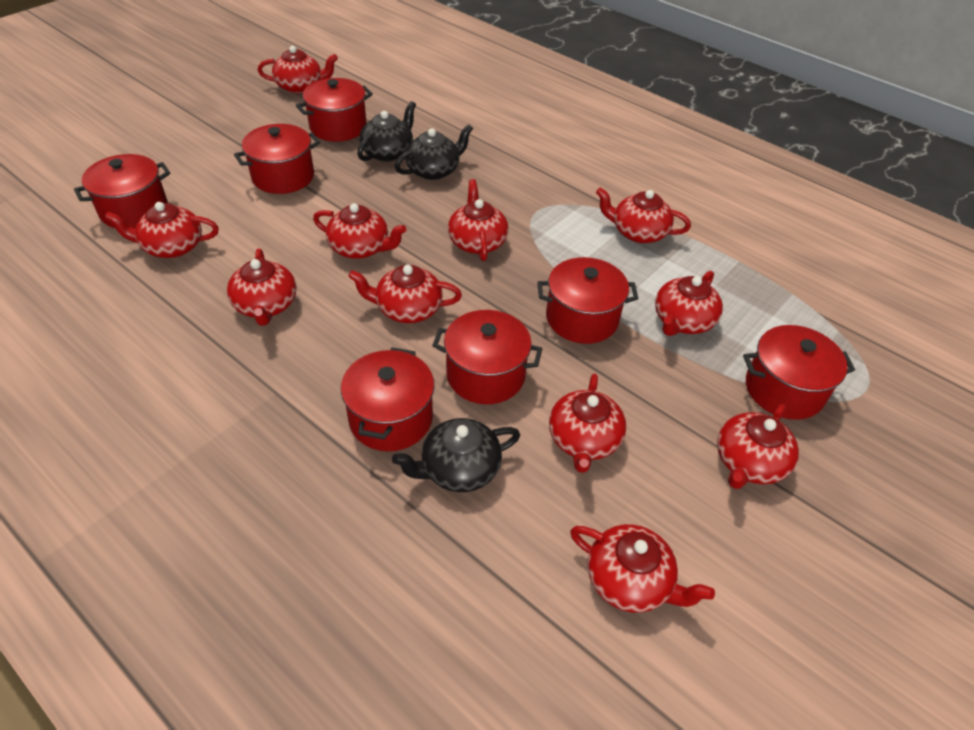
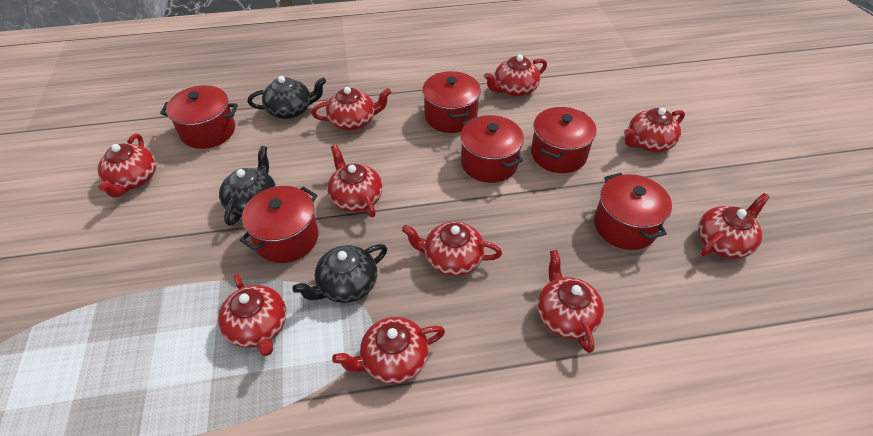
red pot: 7 -> 6
red teapot: 11 -> 10

